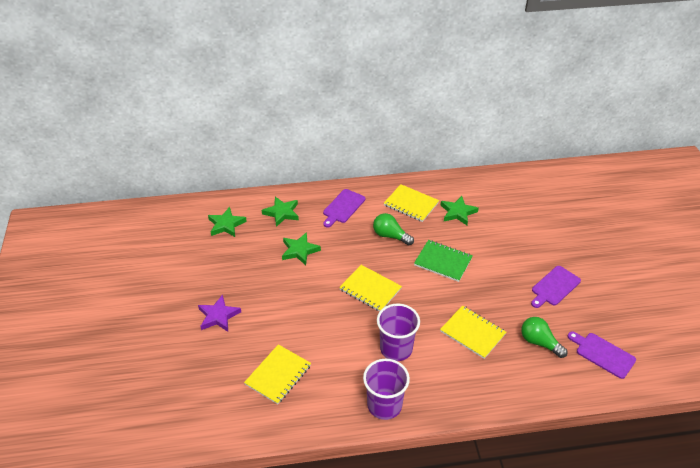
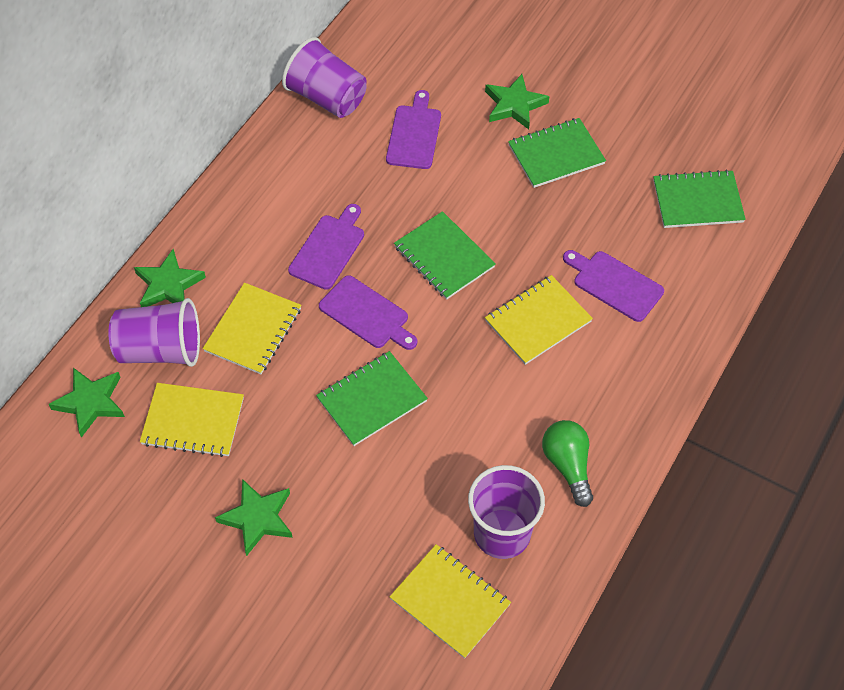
green light bulb: 2 -> 1
green notebook: 1 -> 4
purple cup: 2 -> 3
purple cutting board: 3 -> 4
purple star: 1 -> 0

